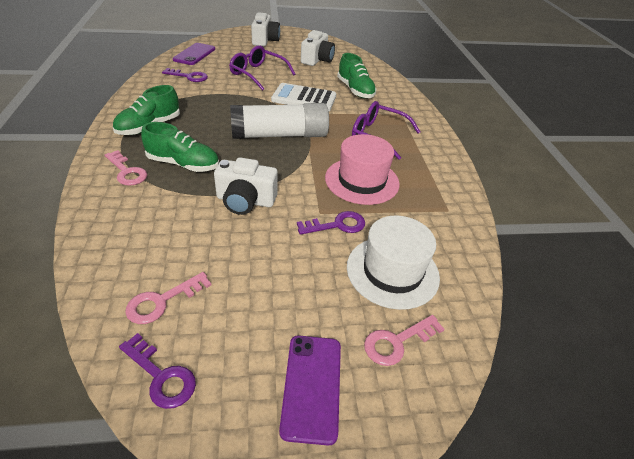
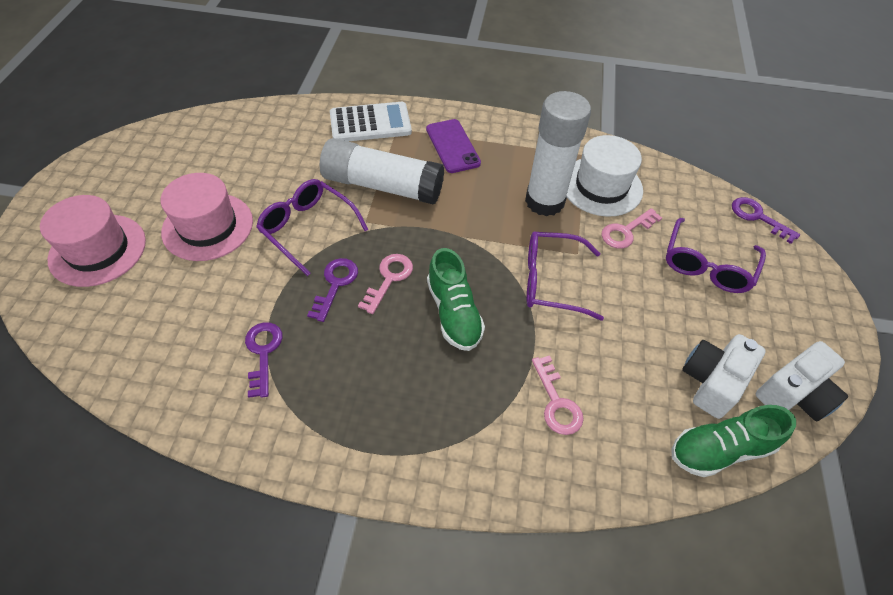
green shoe: 3 -> 2
pink hat: 1 -> 2
purple glasses: 2 -> 3
purple phone: 2 -> 1
white camera: 3 -> 2
white glue stick: 1 -> 2

